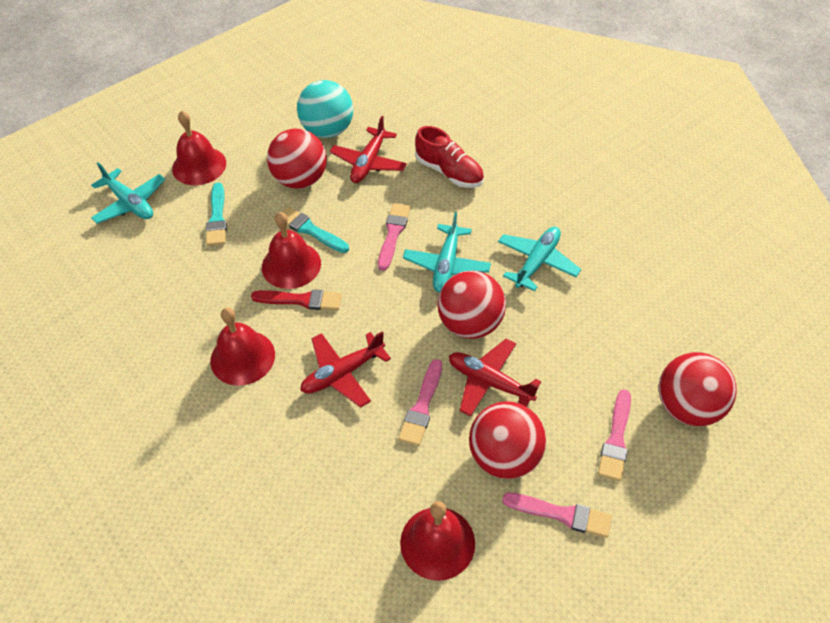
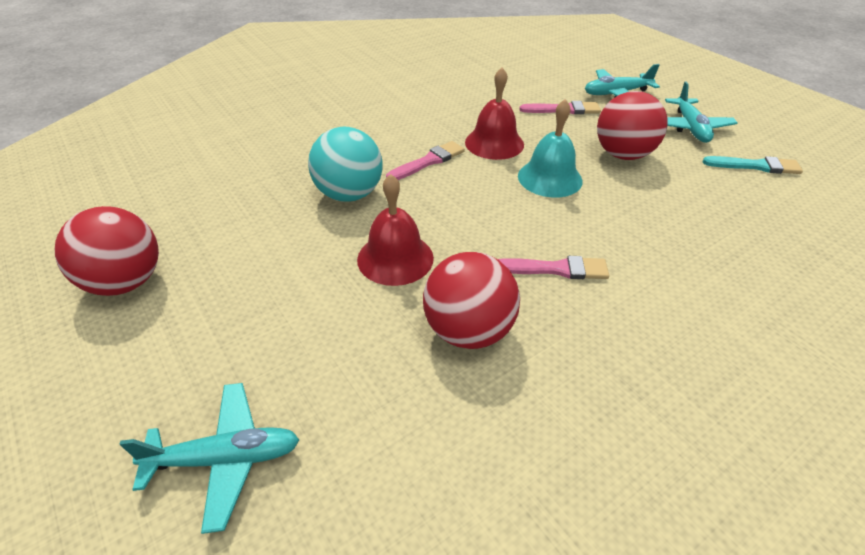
pink brush: 4 -> 3
red ball: 4 -> 3
red bell: 4 -> 2
red brush: 1 -> 0
red plane: 3 -> 0
red shoe: 1 -> 0
turquoise bell: 0 -> 1
turquoise brush: 2 -> 1

